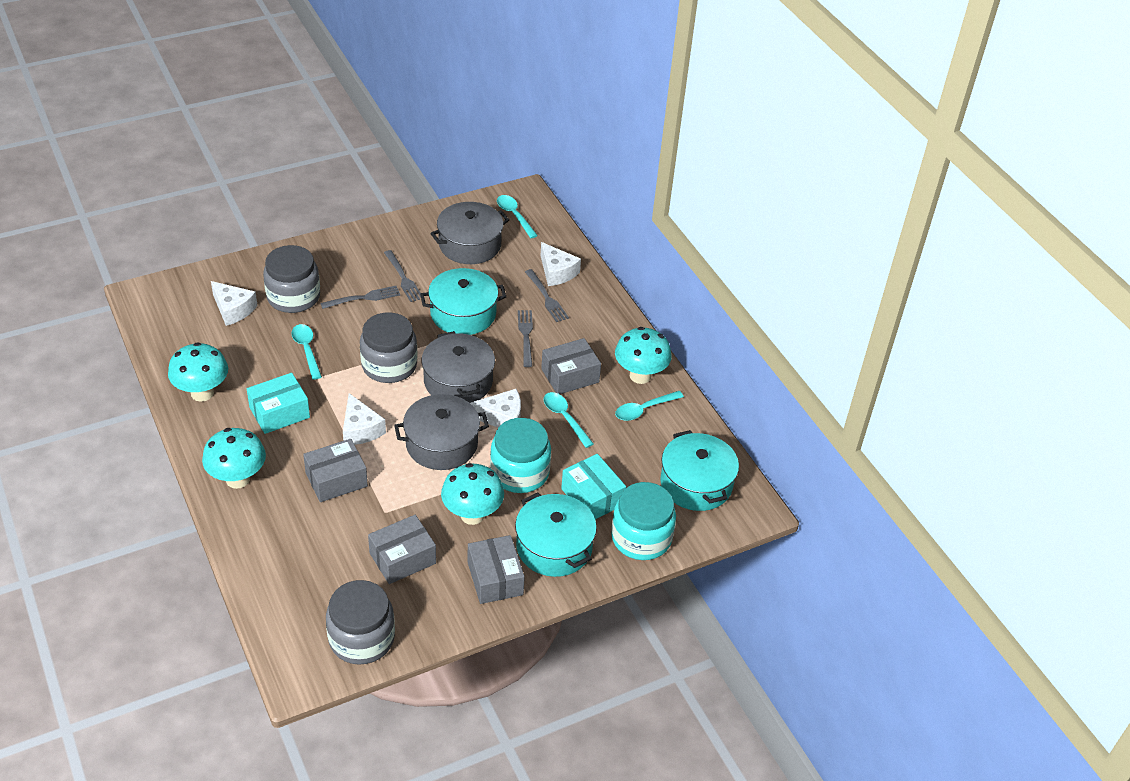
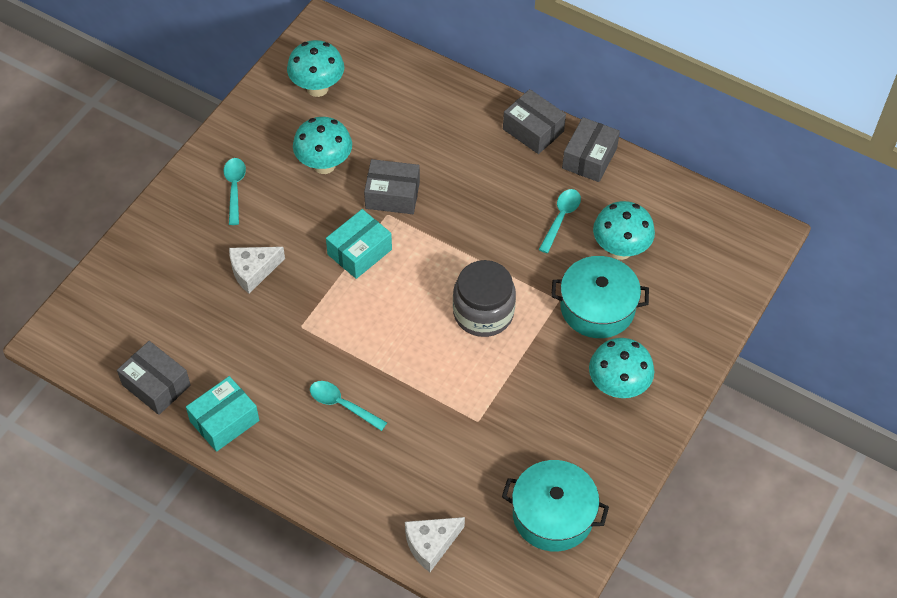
grey fork: 4 -> 0
grey jar: 3 -> 1
grey pot: 3 -> 0
turquoise jar: 2 -> 0
turquoise pot: 3 -> 2
turquoise spoon: 4 -> 3
white cheese: 4 -> 2

